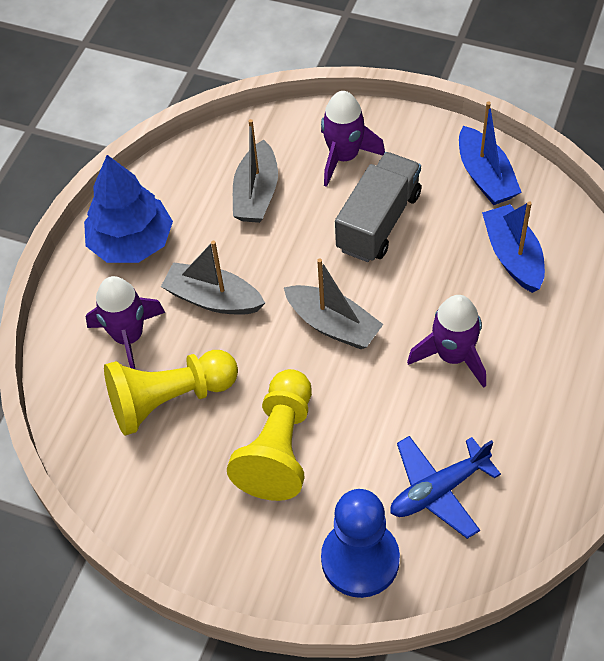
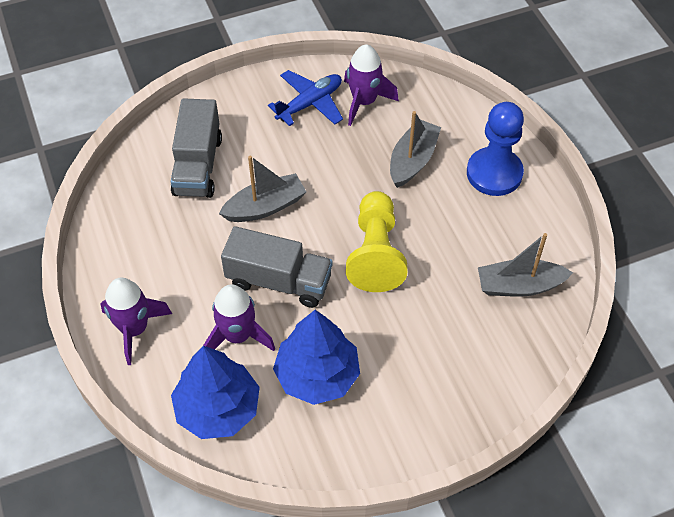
blue boat: 2 -> 0
blue tree: 1 -> 2
grey truck: 1 -> 2
yellow pawn: 2 -> 1

